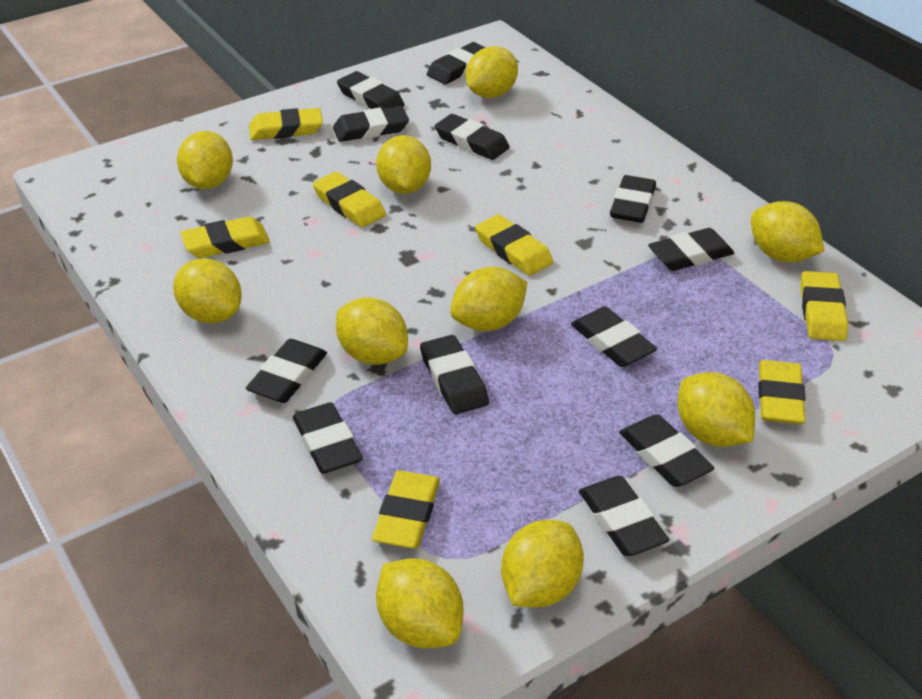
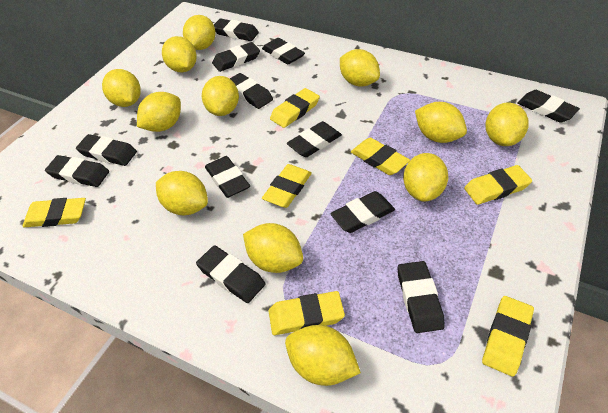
yellow lemon: 10 -> 12

